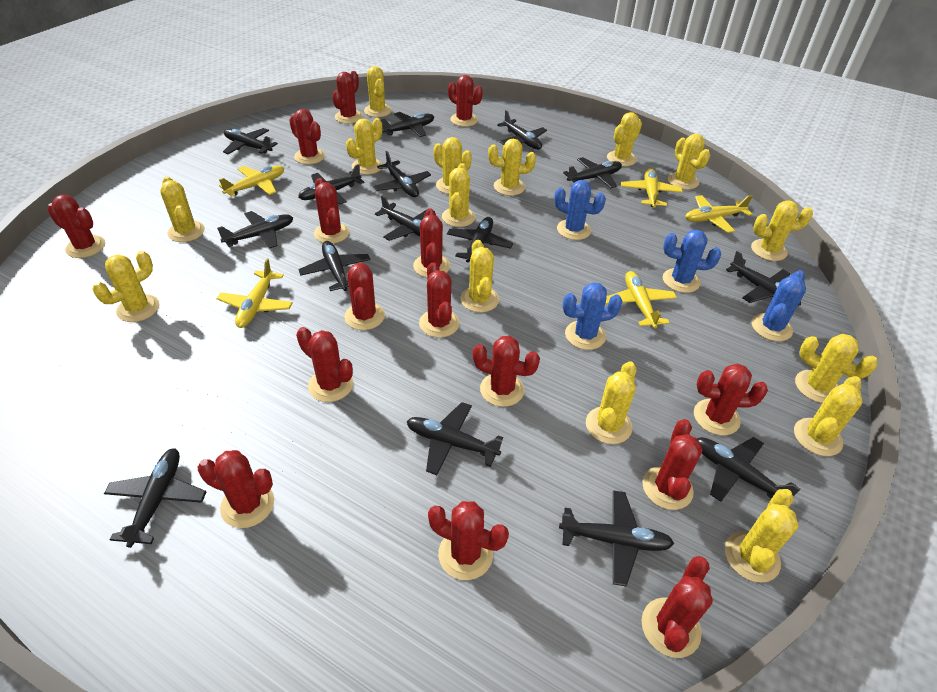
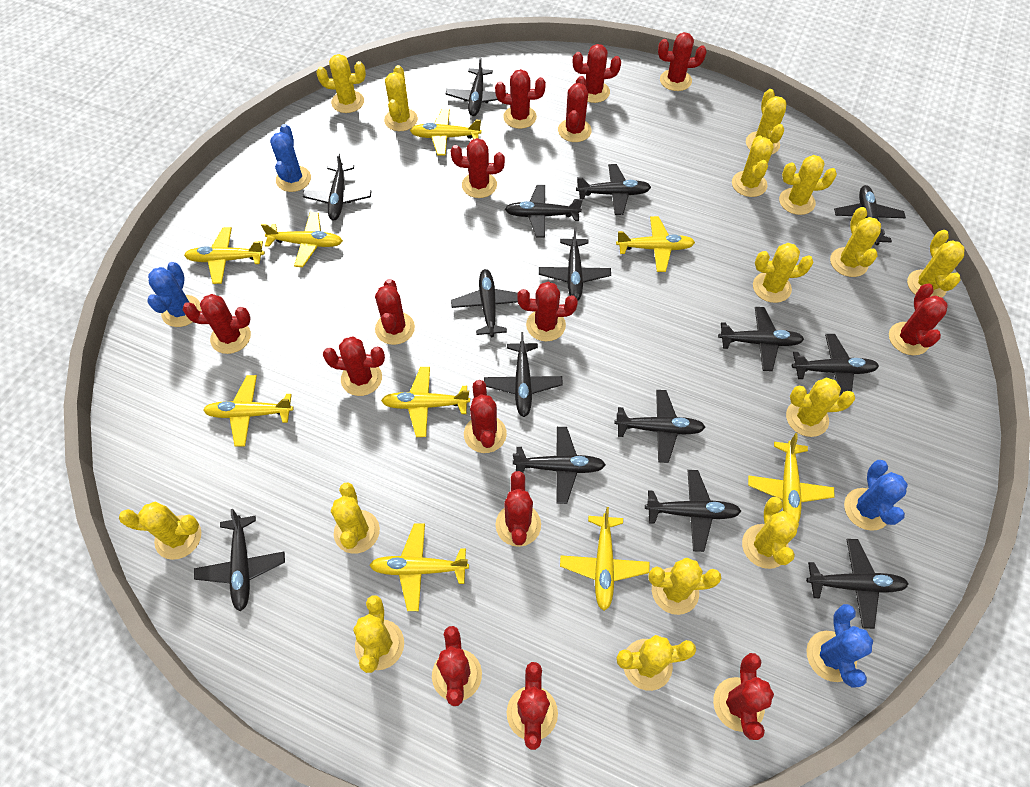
yellow plane: 5 -> 9

